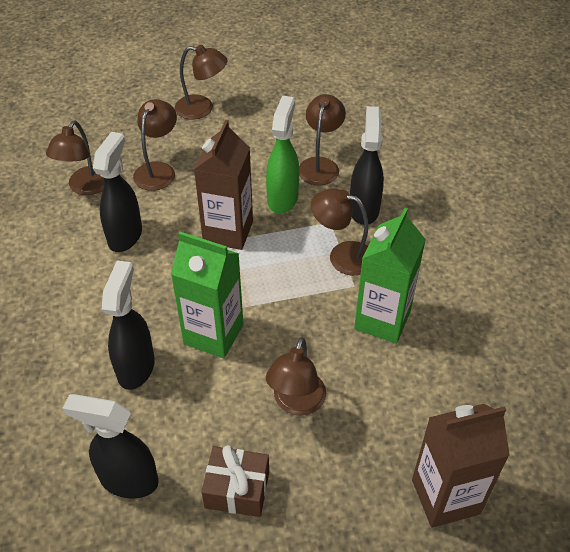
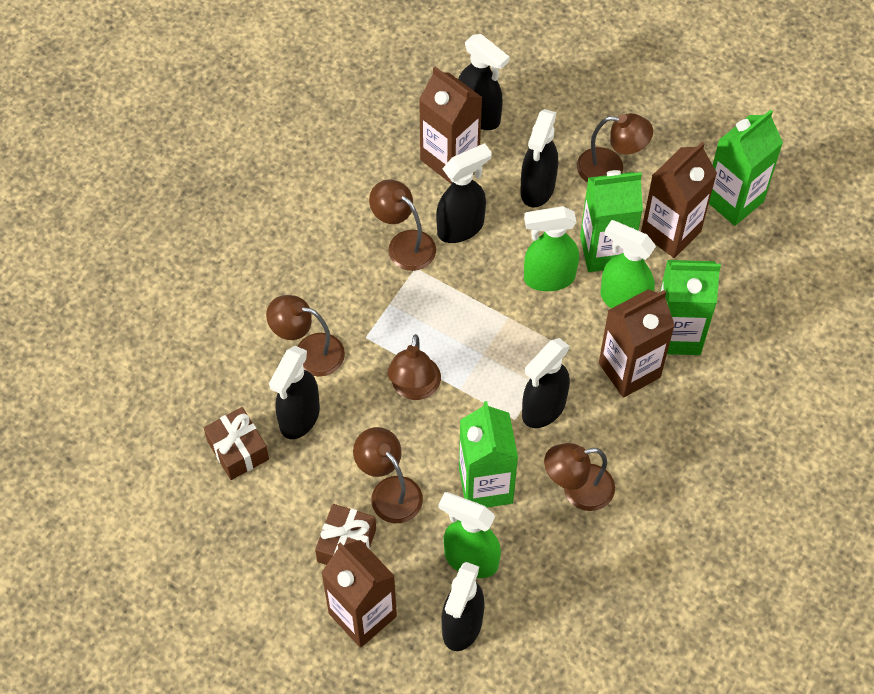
black spray bottle: 4 -> 6
brown carton: 2 -> 4
brown gift: 1 -> 2
green carton: 2 -> 4
green spray bottle: 1 -> 3

